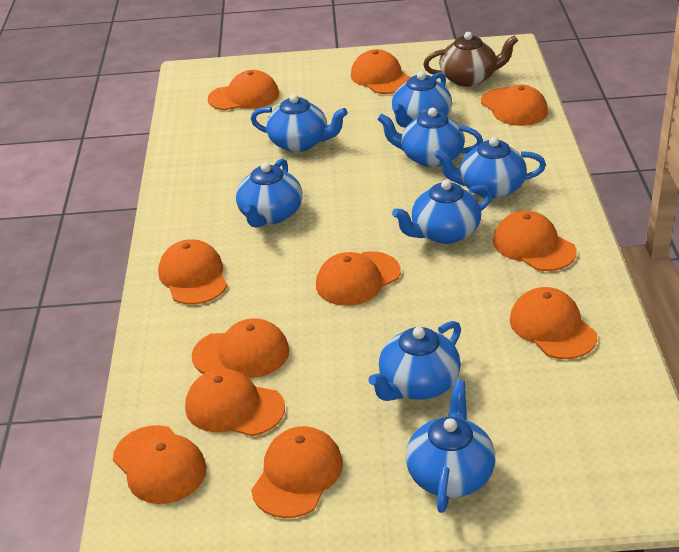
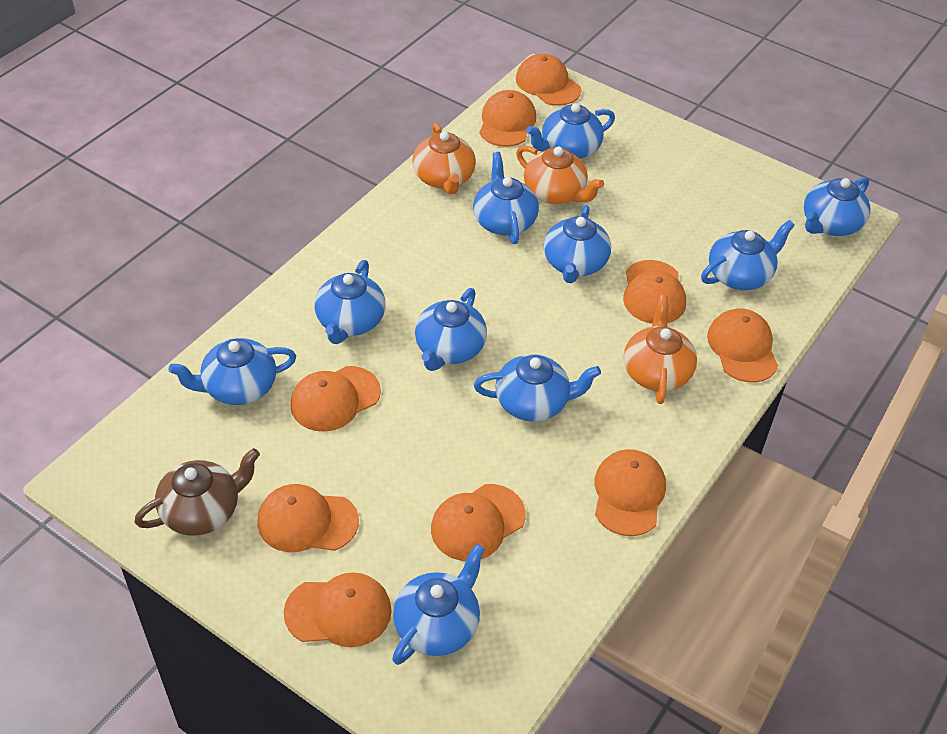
blue teapot: 8 -> 10
orange cap: 11 -> 9
orange teapot: 0 -> 3

